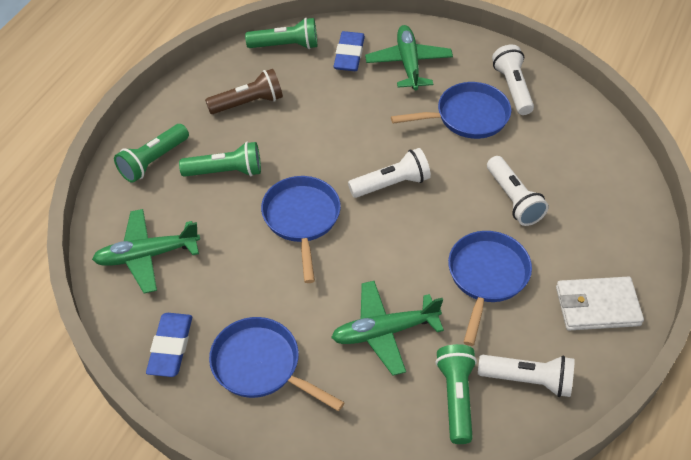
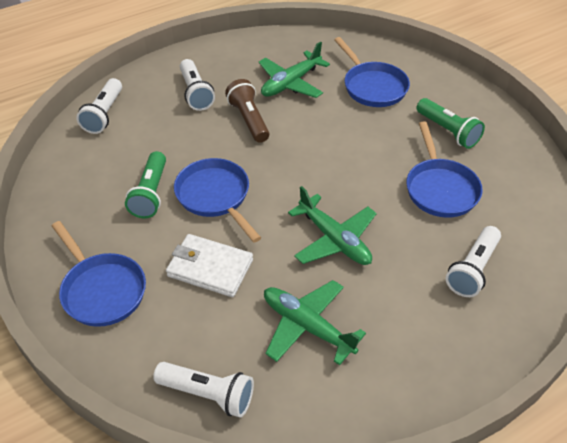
blue eraser: 2 -> 0
green flashlight: 4 -> 2

